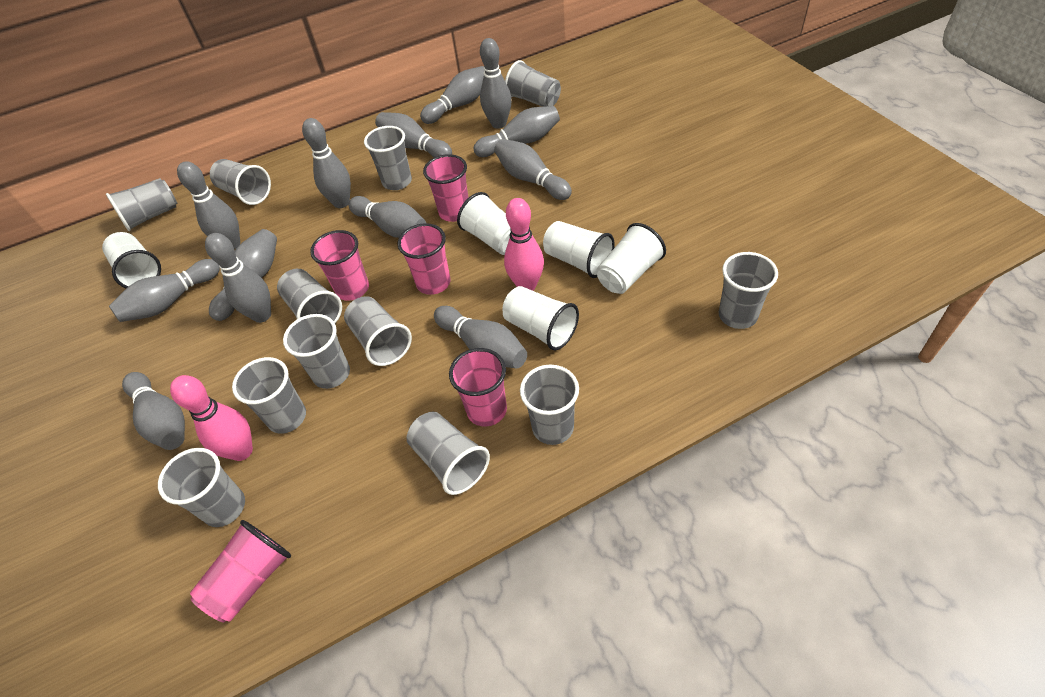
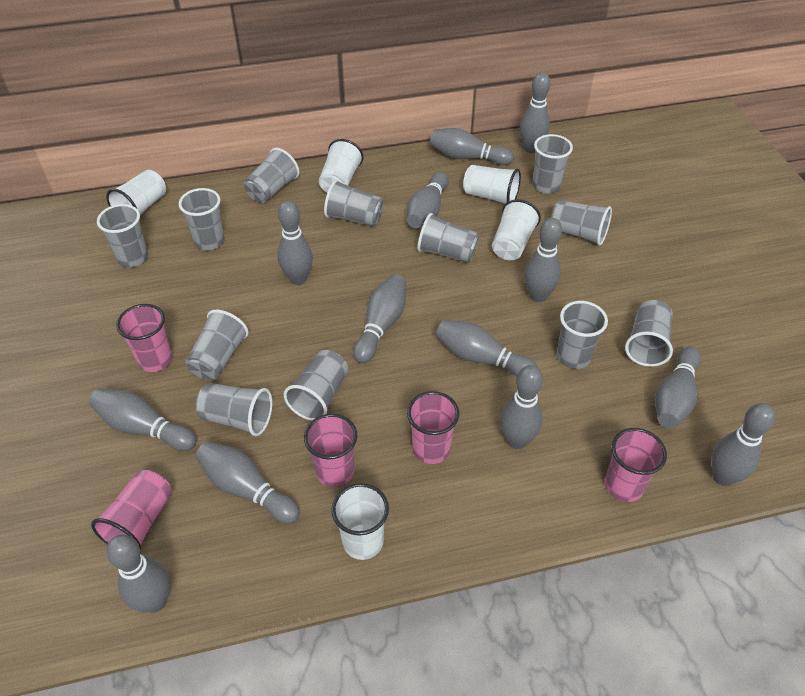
pink bowling pin: 2 -> 0

